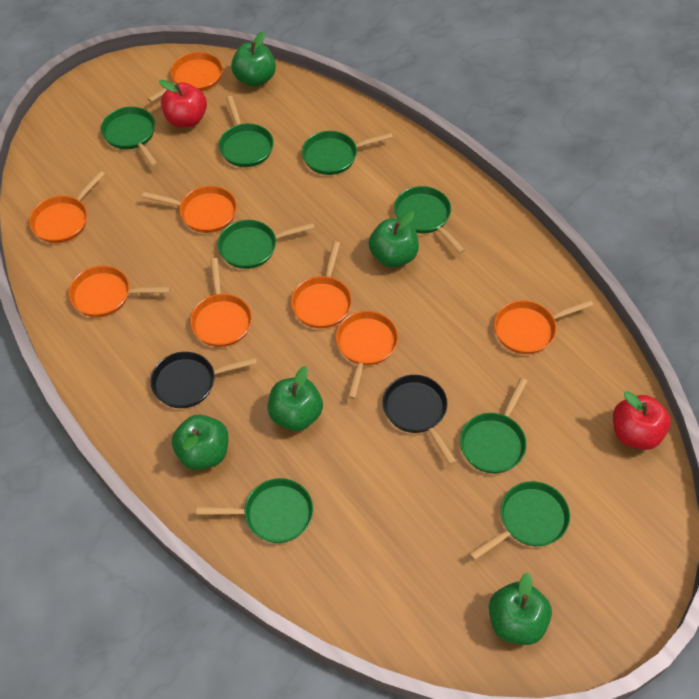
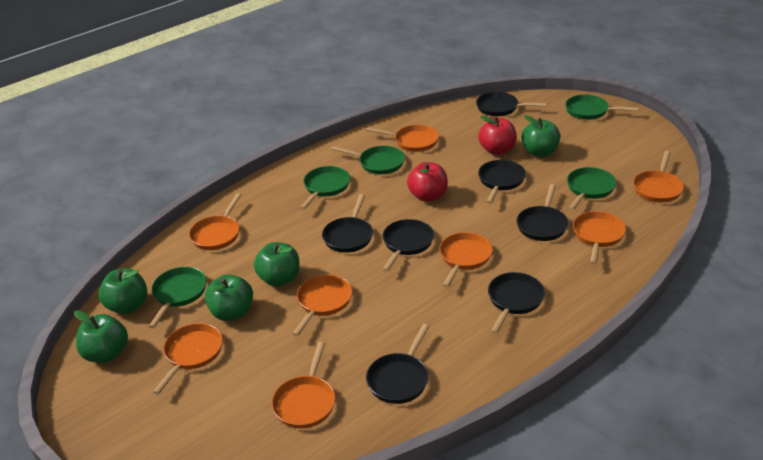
black pan: 2 -> 7
green pan: 8 -> 5

